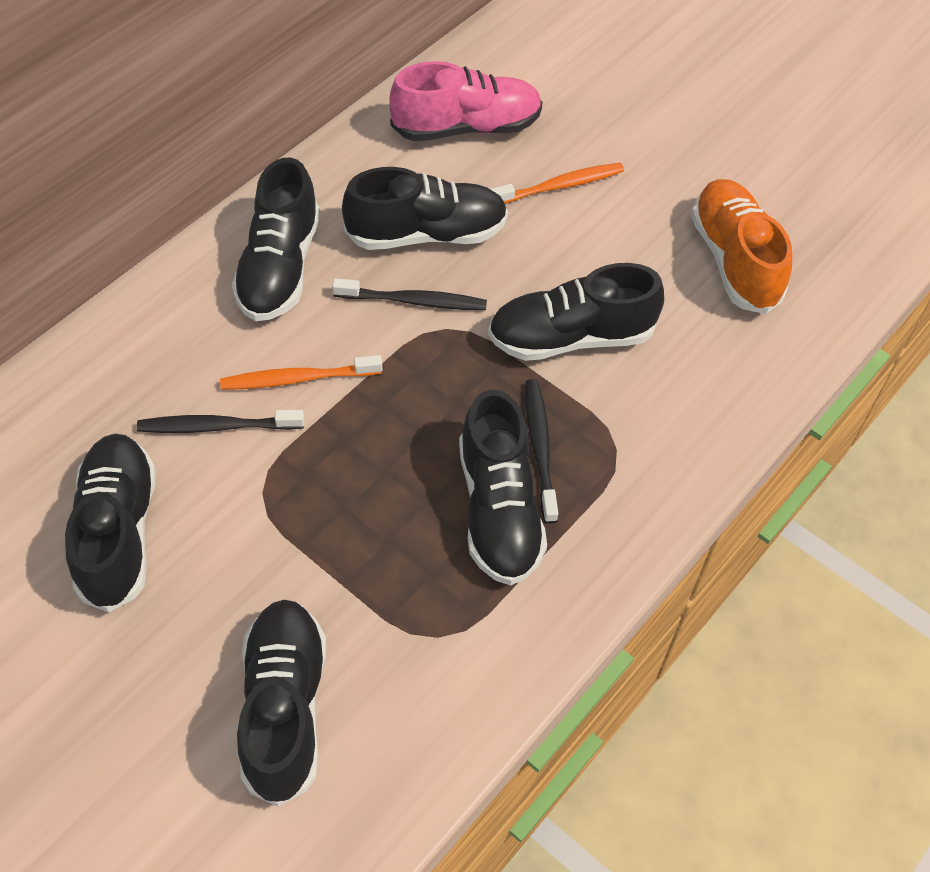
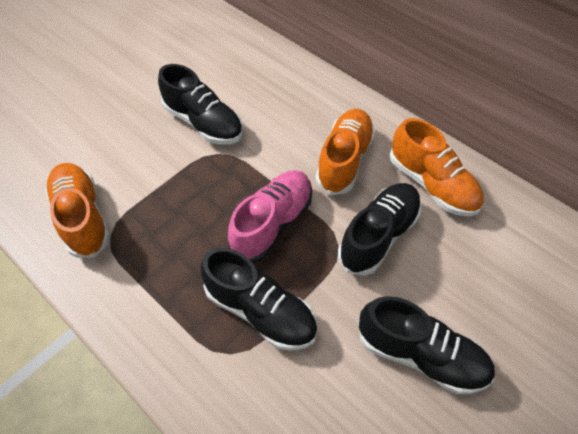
black shoe: 6 -> 4
black toothbrush: 3 -> 0
orange shoe: 1 -> 3
orange toothbrush: 2 -> 0

